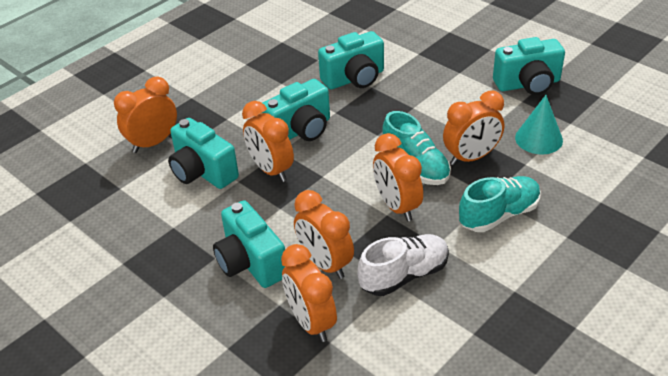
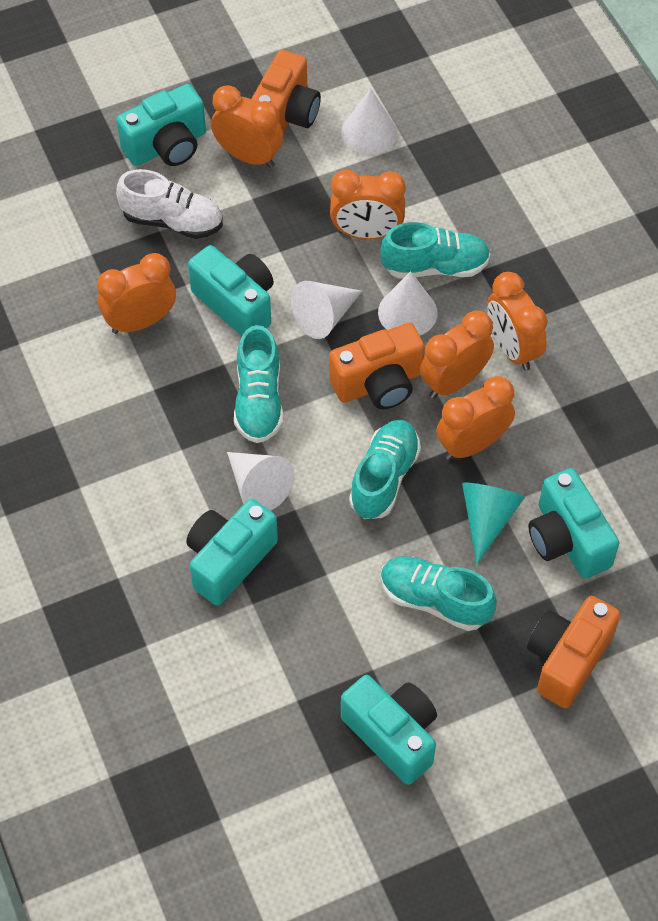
orange camera: 0 -> 3
turquoise shoe: 2 -> 4
white cone: 0 -> 4

